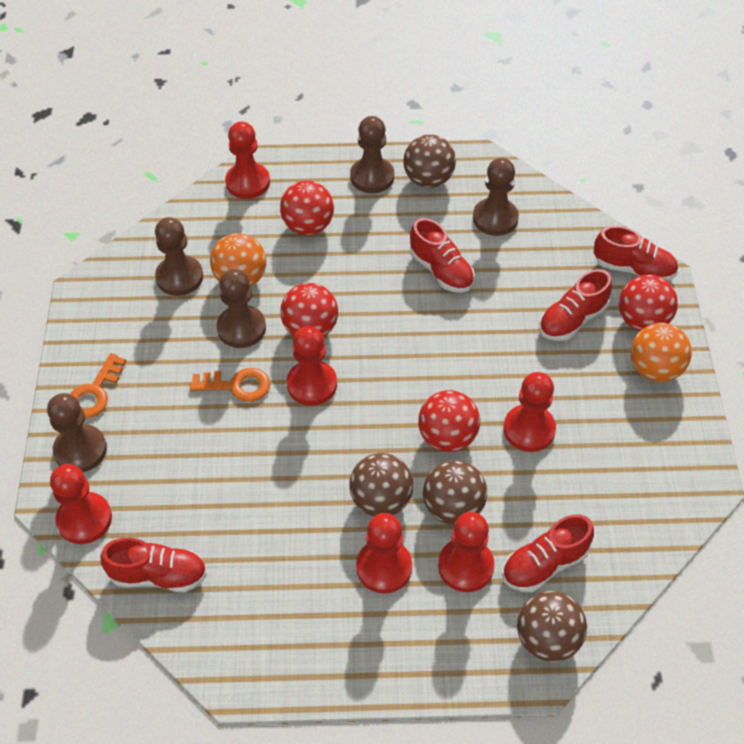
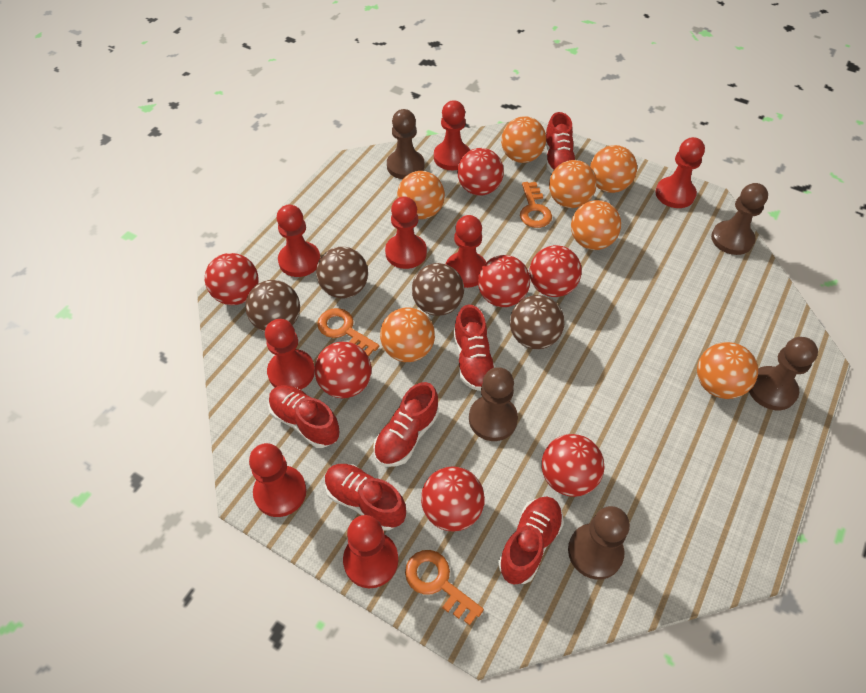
orange ball: 2 -> 7
orange key: 2 -> 3
red ball: 4 -> 7
red pawn: 6 -> 8
red shoe: 5 -> 6

